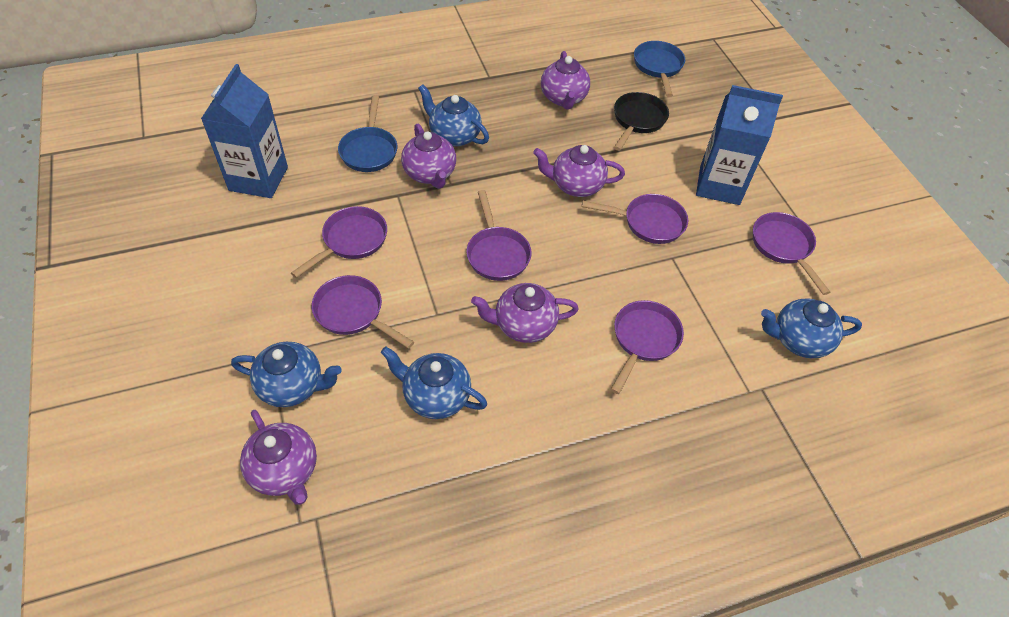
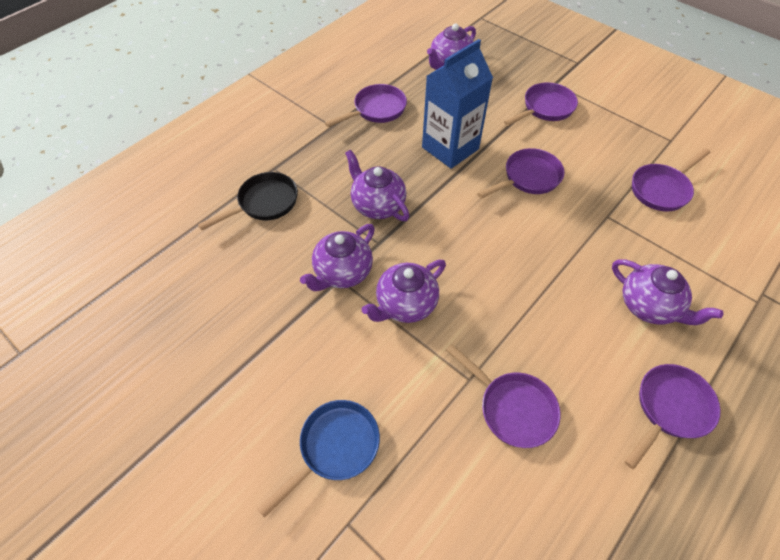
blue carton: 2 -> 1
blue pan: 2 -> 1
blue teapot: 4 -> 0

